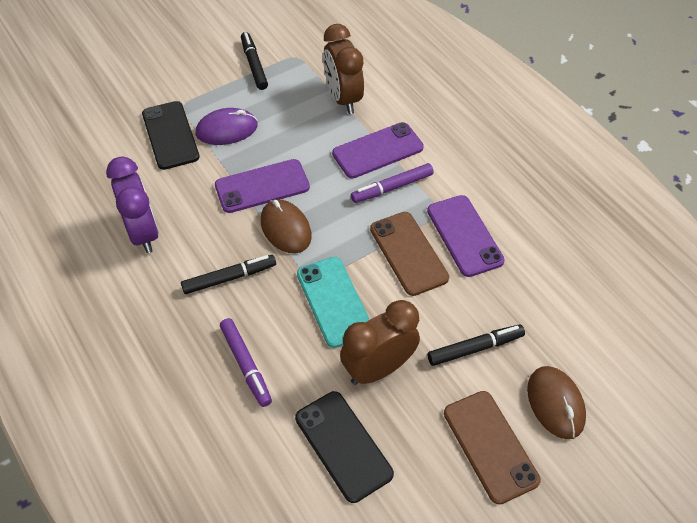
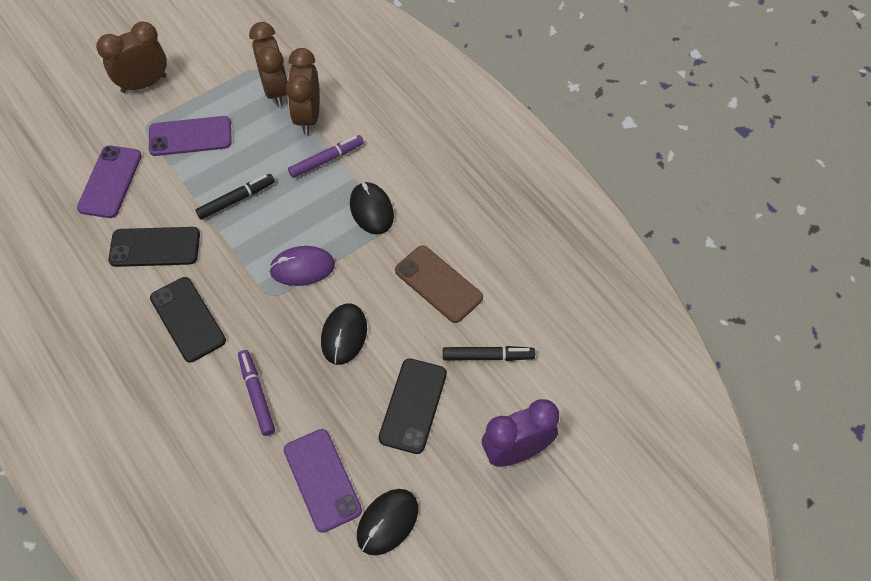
black marker: 3 -> 2
black mouse: 0 -> 3
black phone: 2 -> 3
brown clock: 2 -> 3
brown mouse: 2 -> 0
brown phone: 2 -> 1
turquoise phone: 1 -> 0

